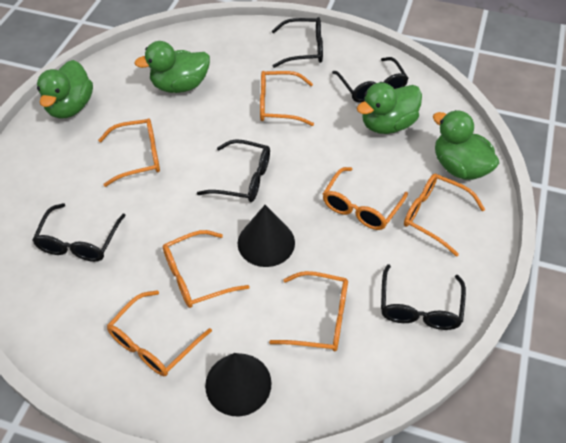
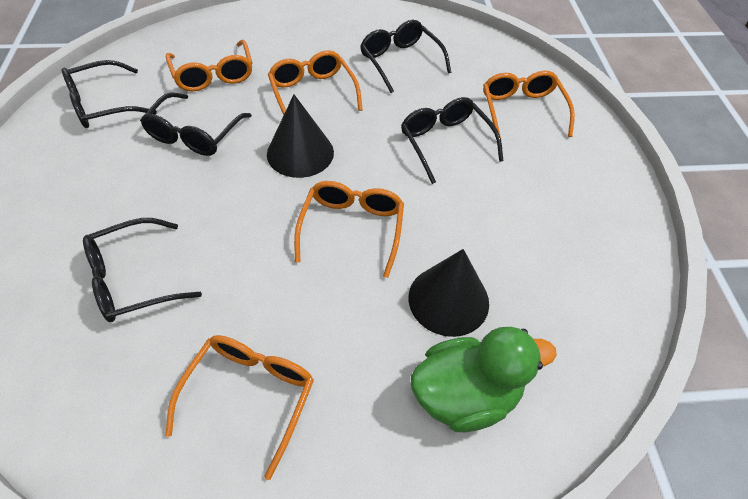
green duck: 4 -> 1
orange glasses: 7 -> 5

